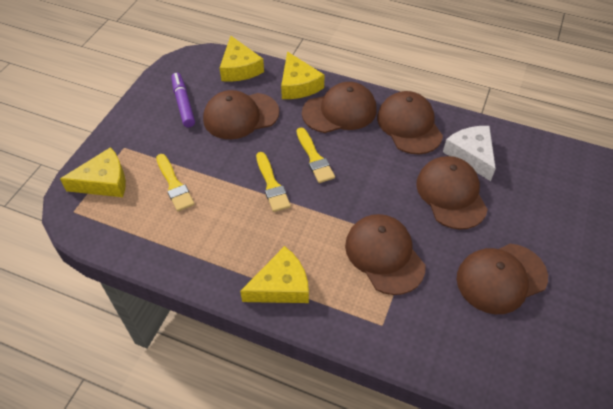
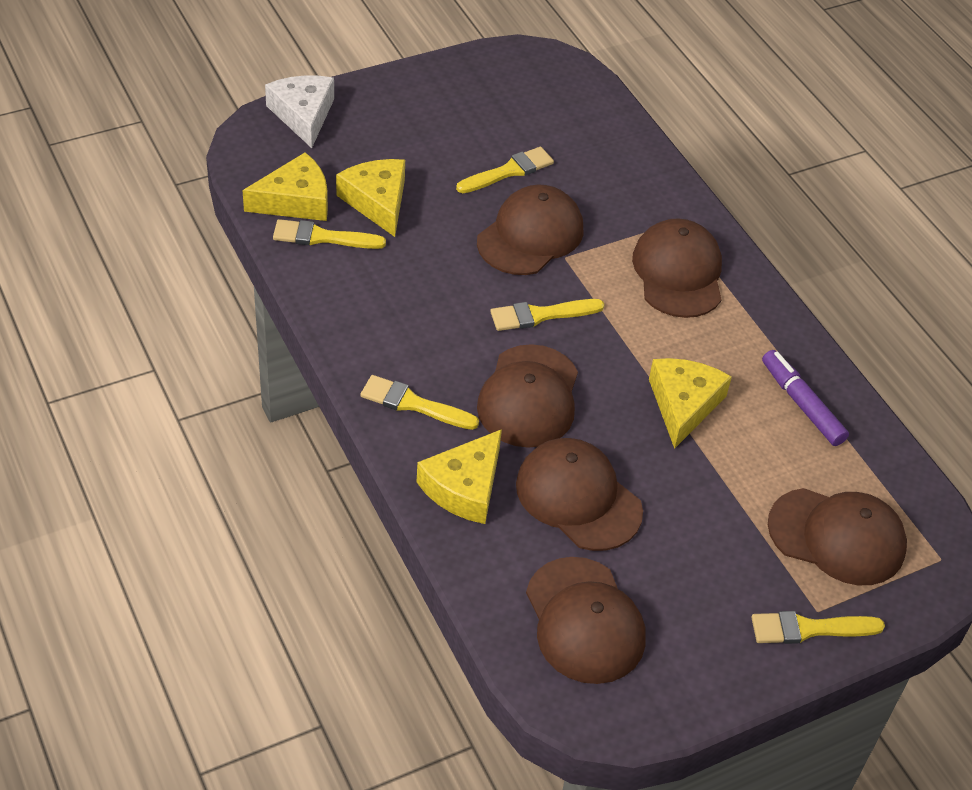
yellow brush: 3 -> 5

